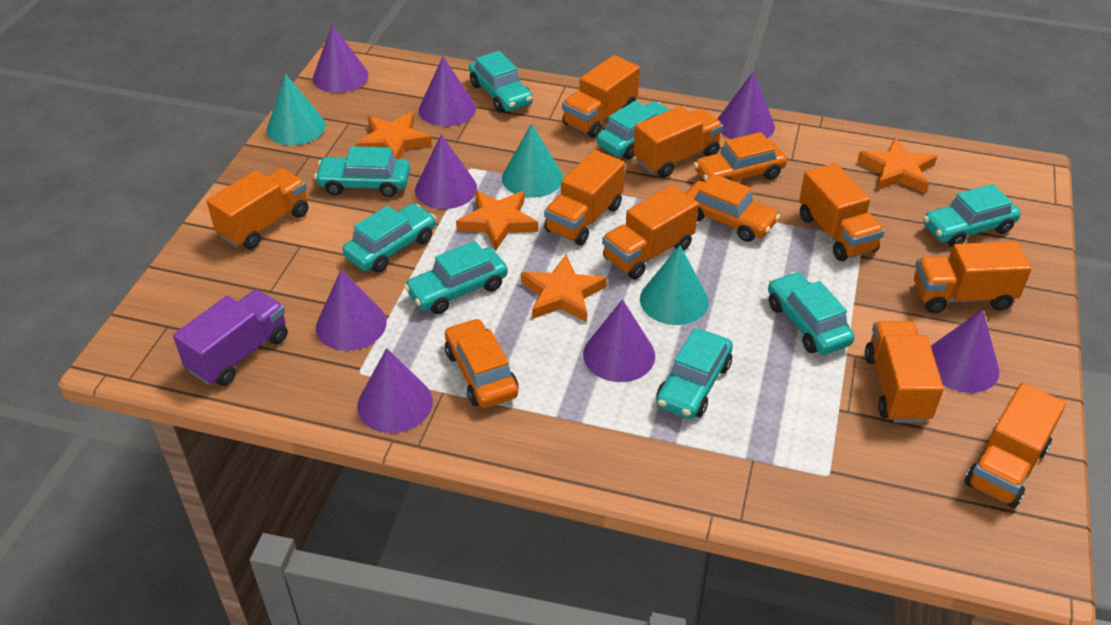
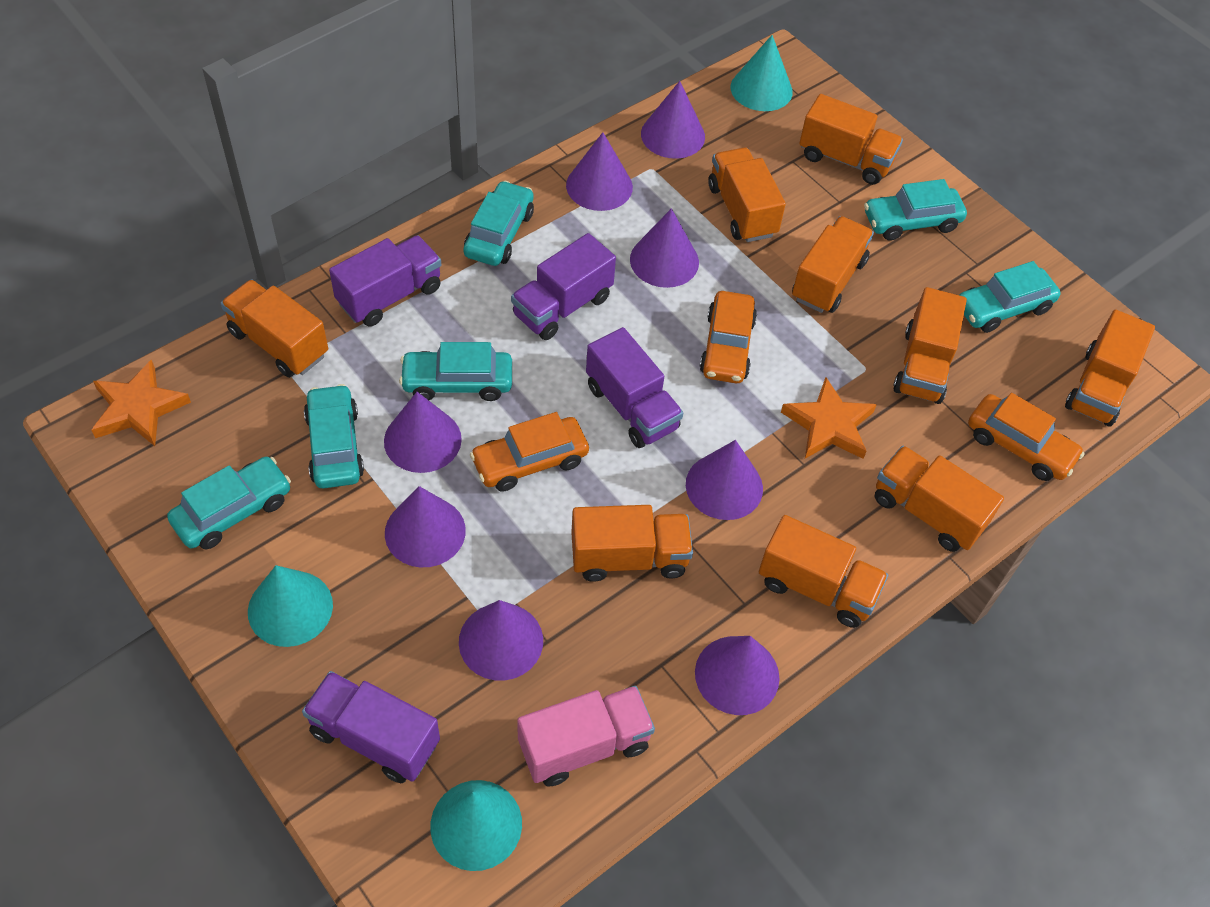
orange star: 4 -> 2
pink truck: 0 -> 1
purple truck: 1 -> 4
turquoise car: 8 -> 6

